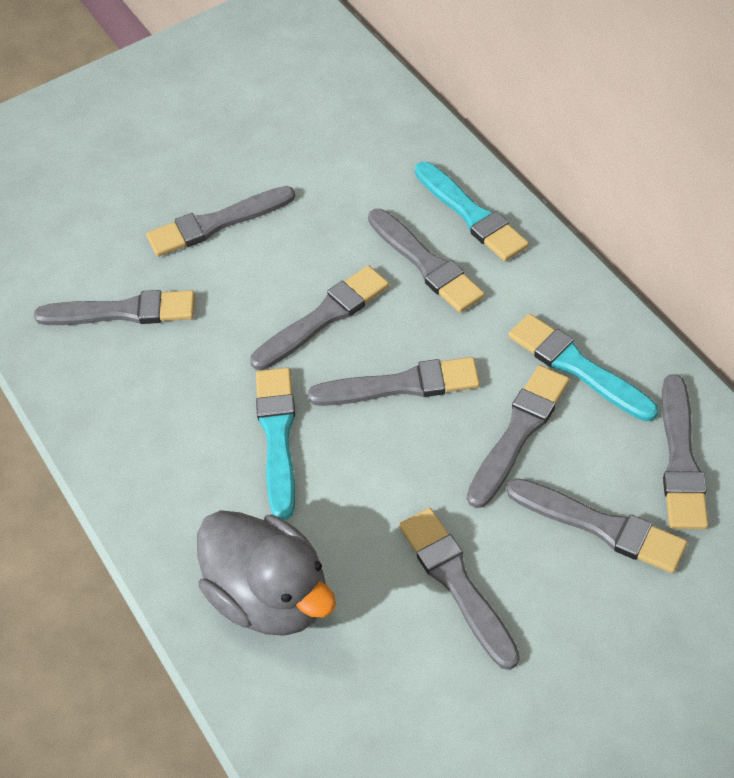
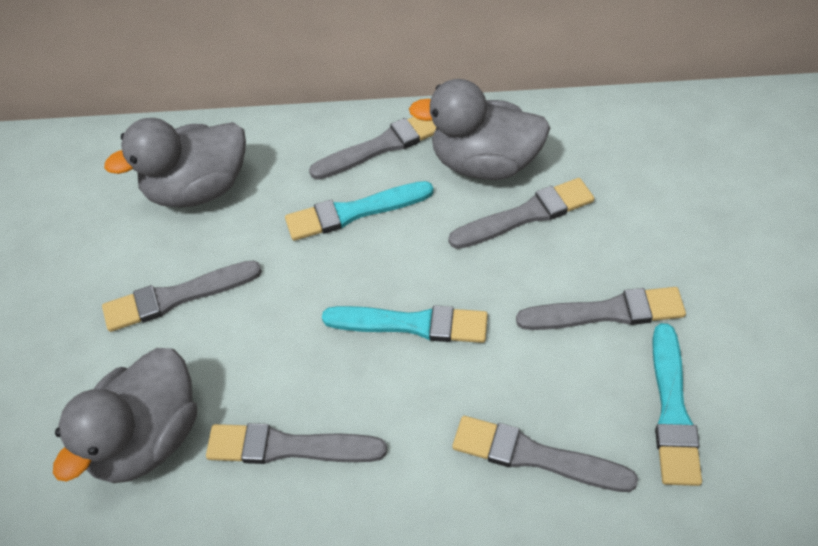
grey brush: 9 -> 6
grey duck: 1 -> 3

